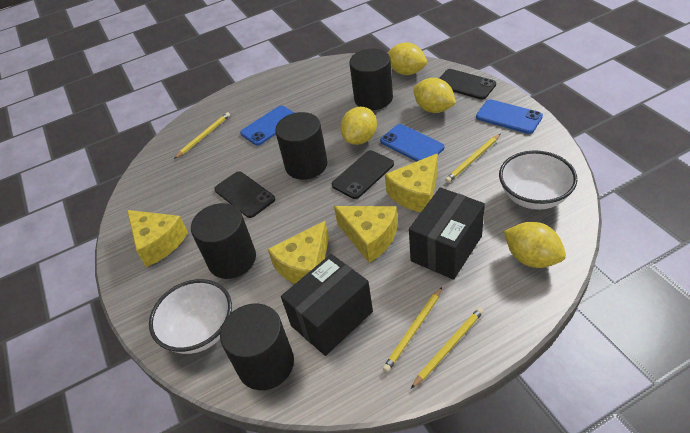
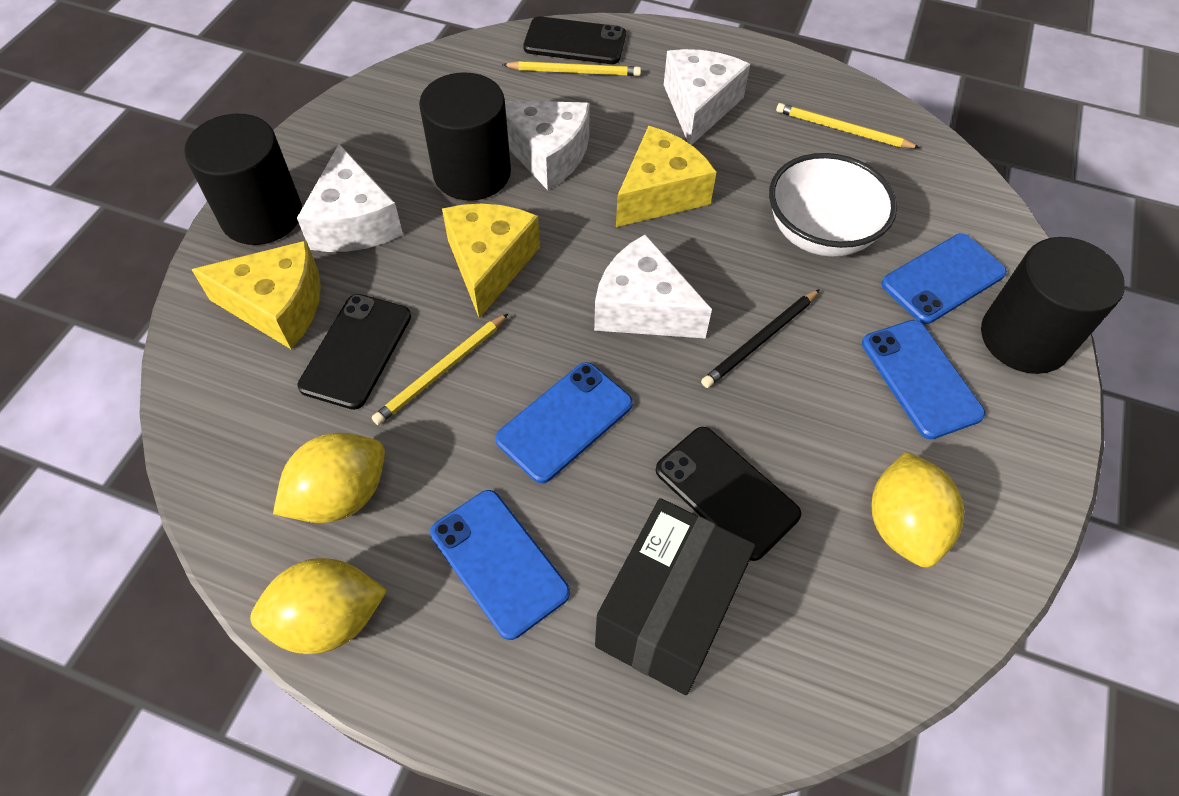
black box: 2 -> 1
black cylinder: 4 -> 3
black pencil: 0 -> 1
blue phone: 3 -> 4
white bowl: 2 -> 1
white cheese: 0 -> 4
yellow cheese: 4 -> 3
yellow lemon: 4 -> 3
yellow pencil: 4 -> 3

